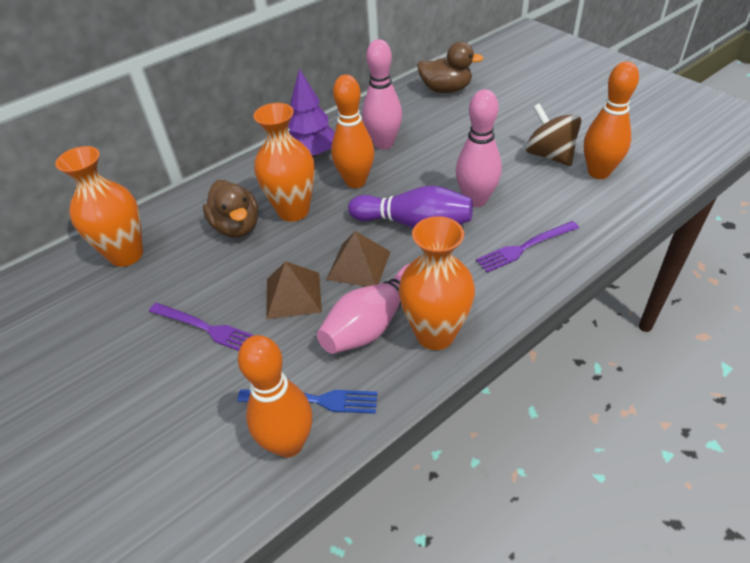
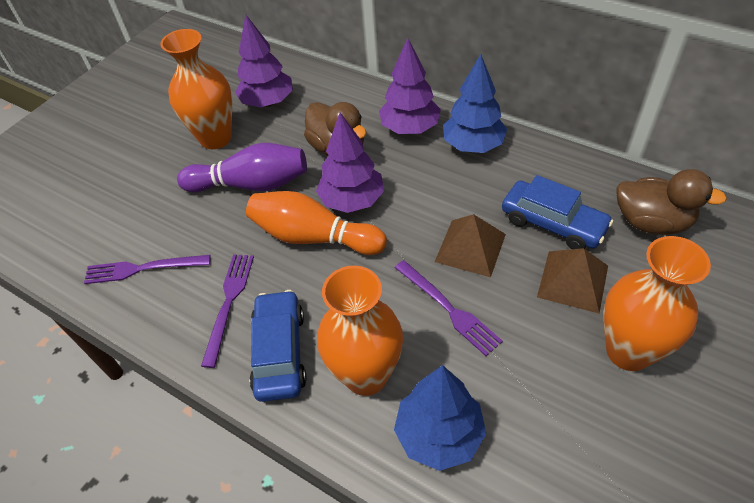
blue car: 0 -> 2
blue fork: 1 -> 0
blue tree: 0 -> 2
brown spinning top: 1 -> 0
orange bowling pin: 3 -> 1
pink bowling pin: 3 -> 0
purple fork: 2 -> 3
purple tree: 1 -> 3

